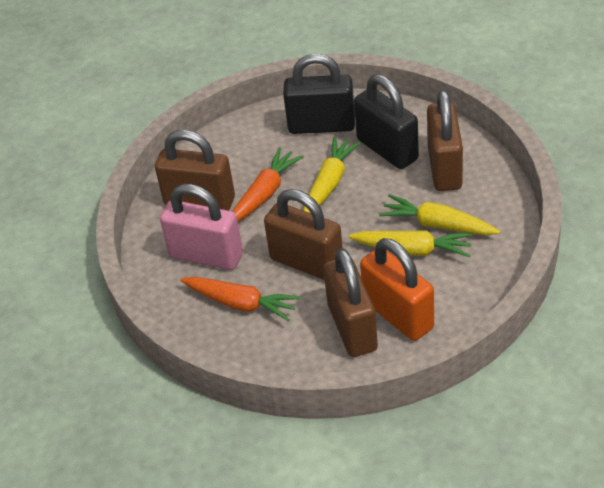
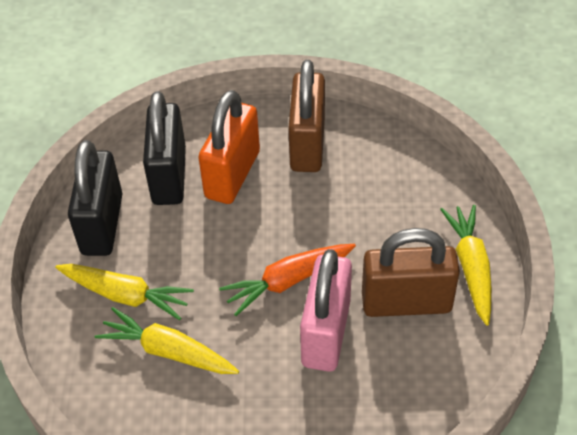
brown padlock: 4 -> 2
orange carrot: 2 -> 1

